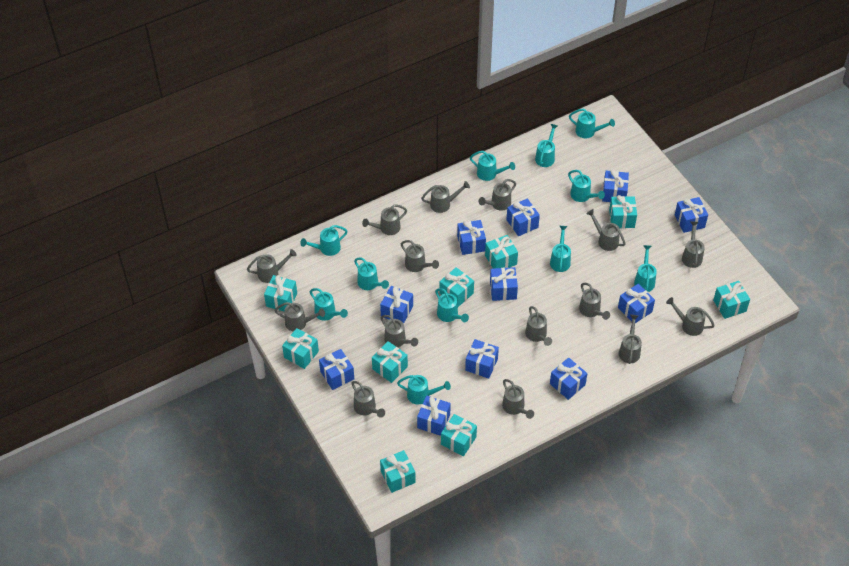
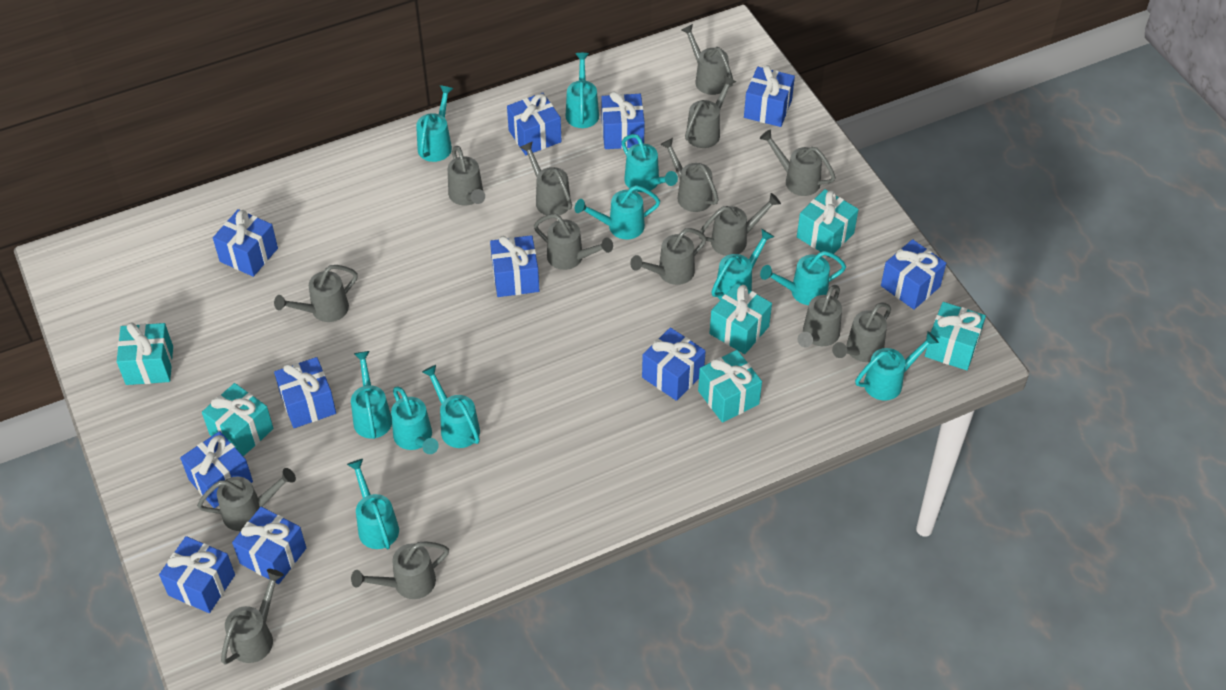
turquoise gift: 9 -> 6

